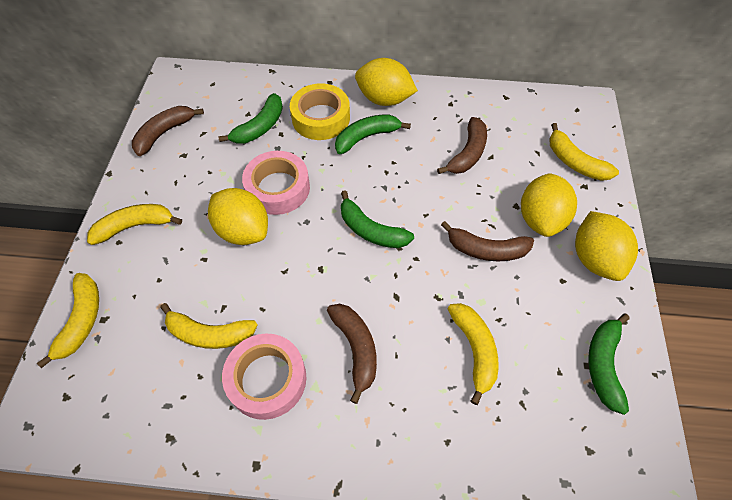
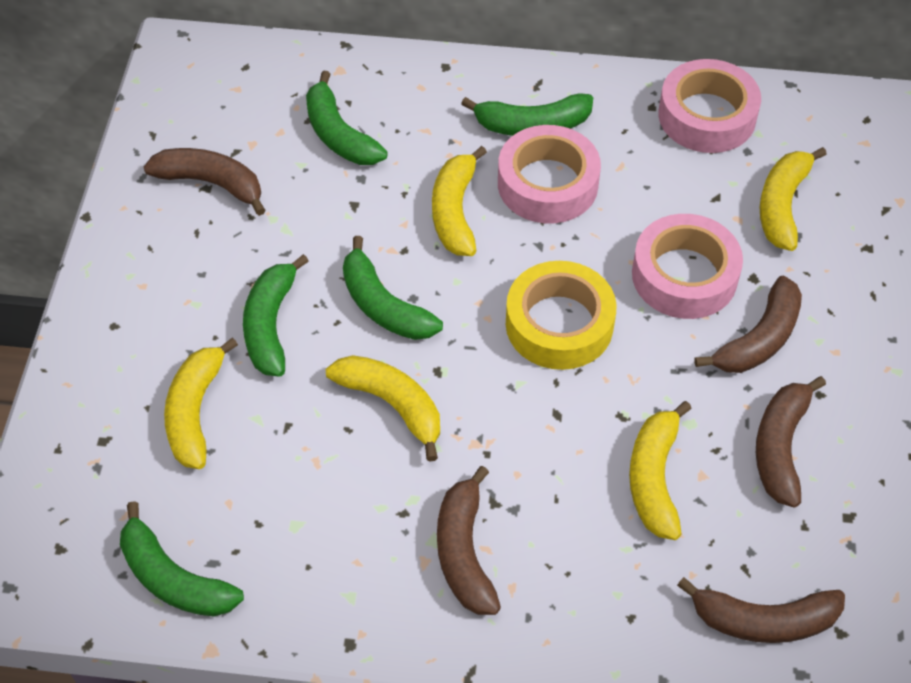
brown banana: 4 -> 5
green banana: 4 -> 5
pink tape: 2 -> 3
yellow lemon: 4 -> 0

